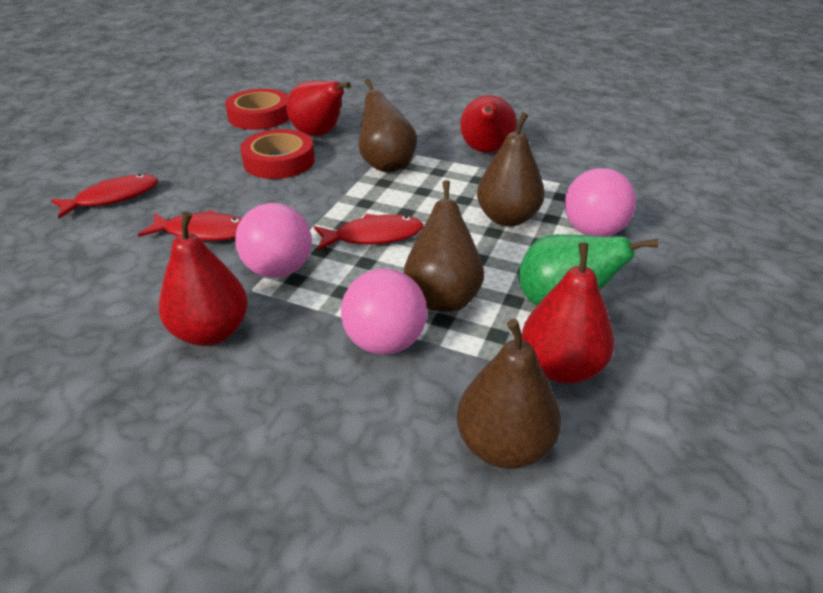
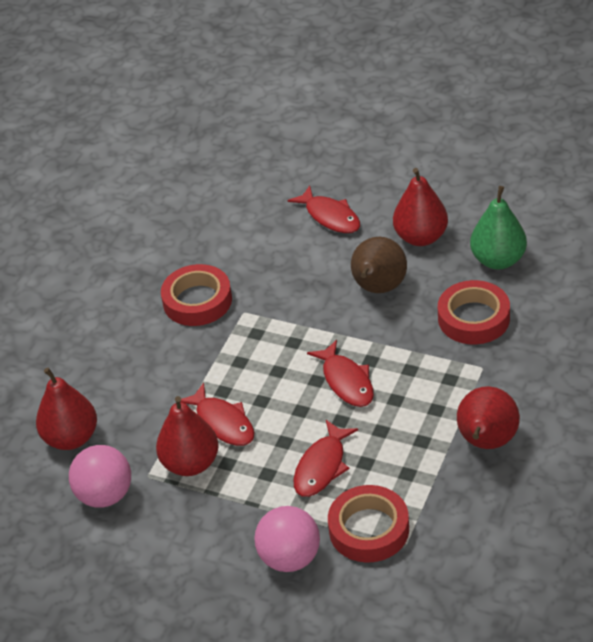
brown pear: 4 -> 1
pink ball: 3 -> 2
red fish: 3 -> 4
red tape: 2 -> 3

